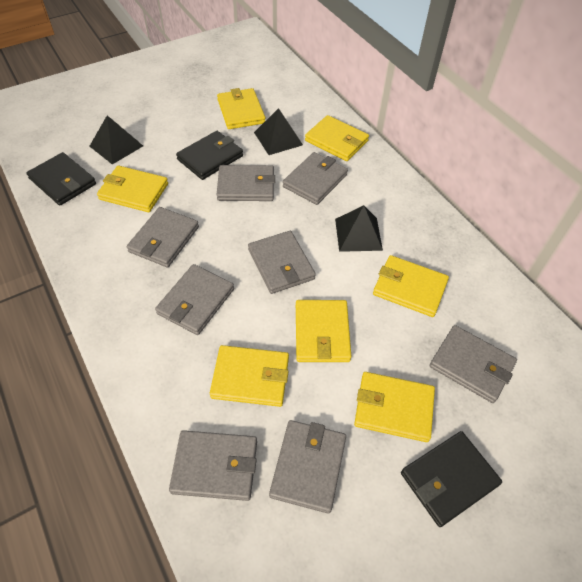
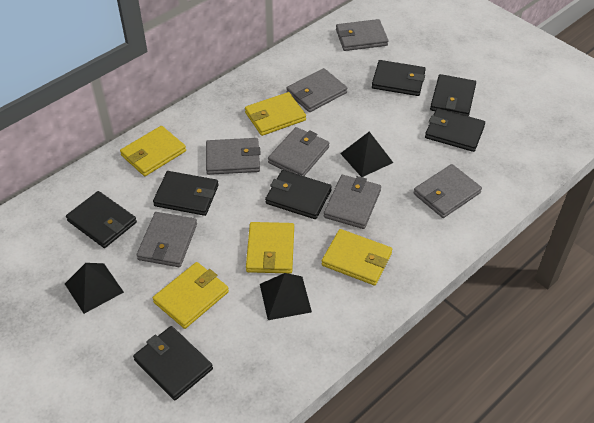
black wallet: 3 -> 7
grey wallet: 8 -> 7
yellow wallet: 7 -> 5

